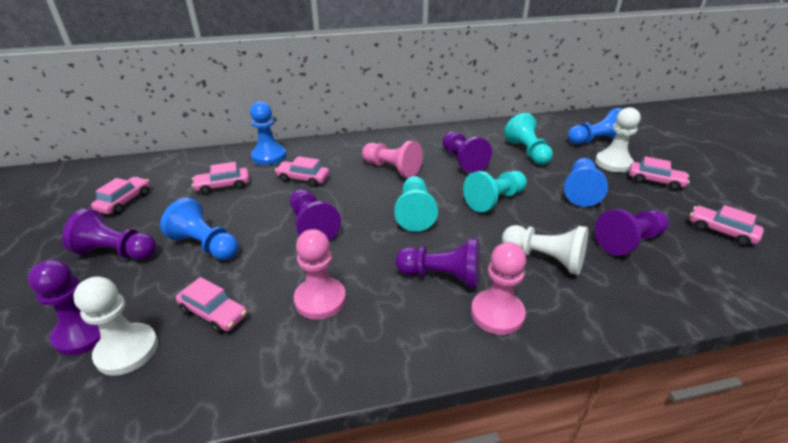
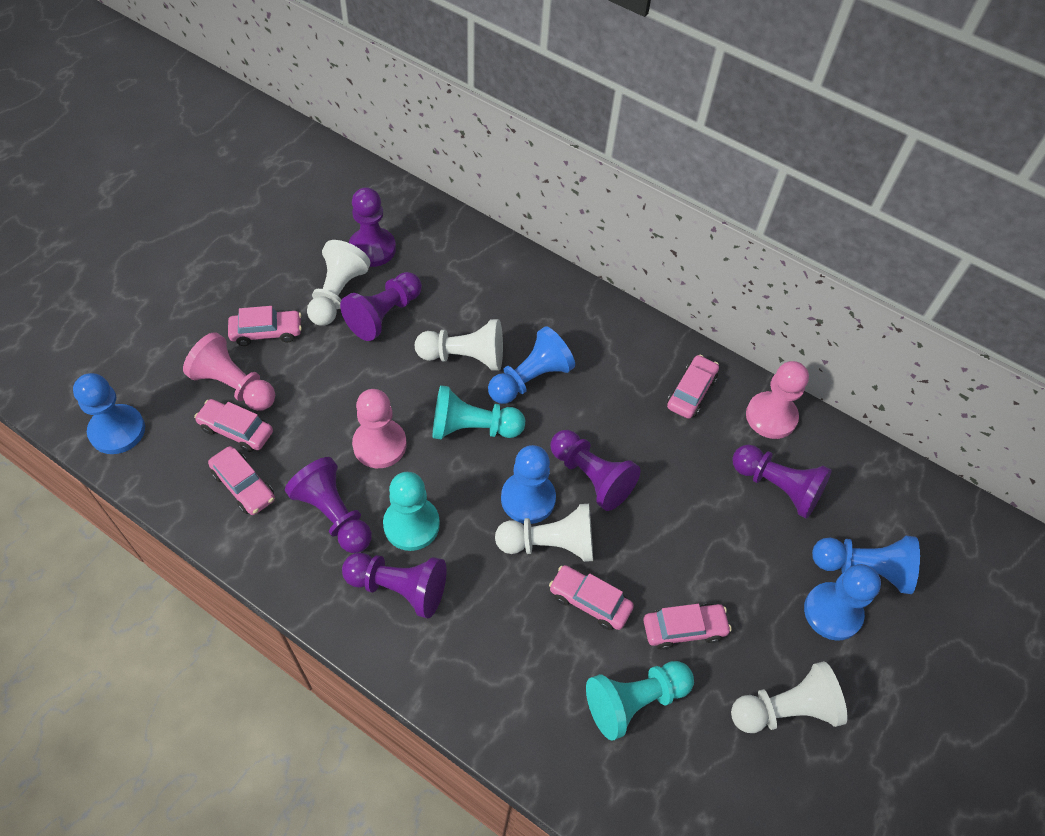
blue pawn: 4 -> 5
white pawn: 3 -> 4

